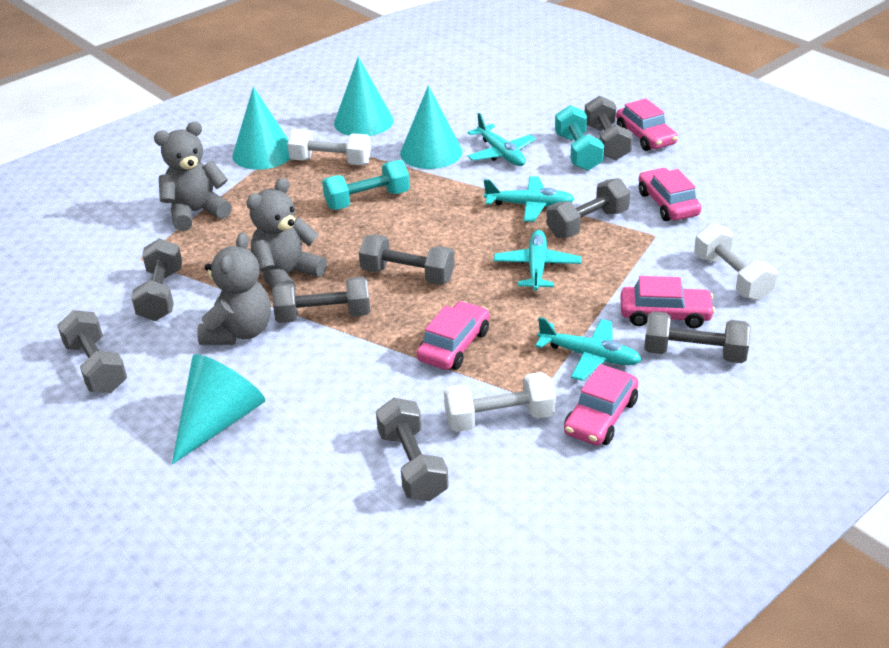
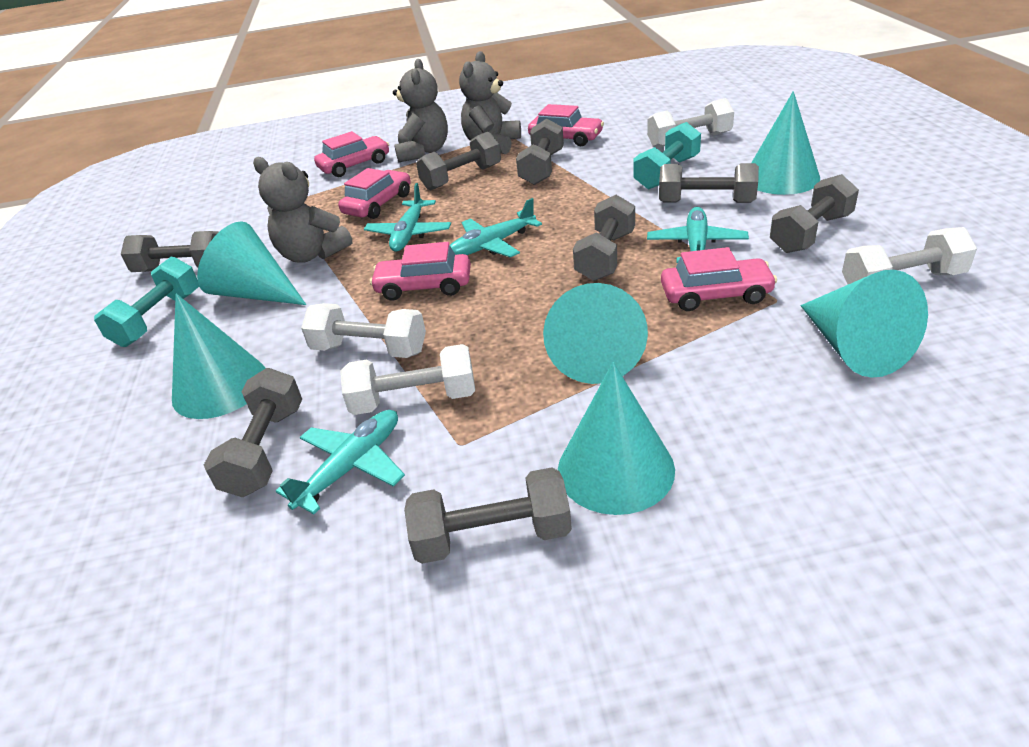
turquoise cone: 4 -> 6
white dumbbell: 3 -> 4

